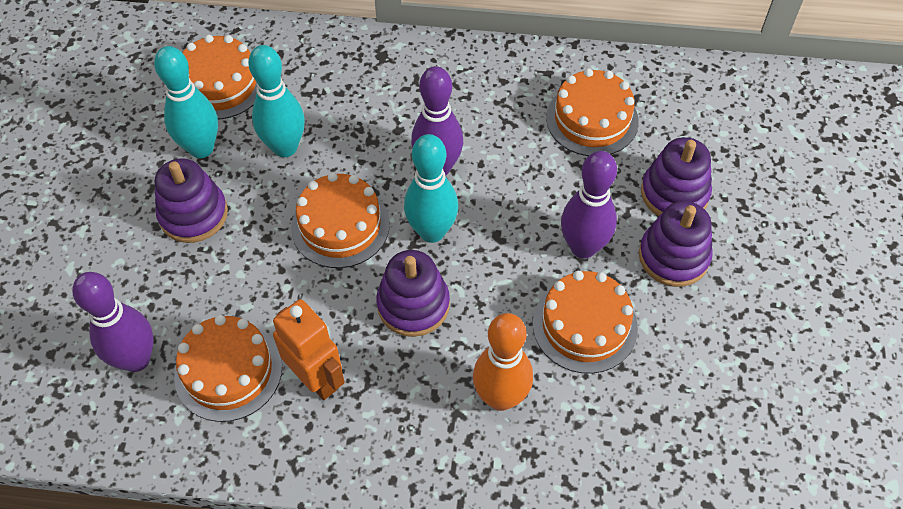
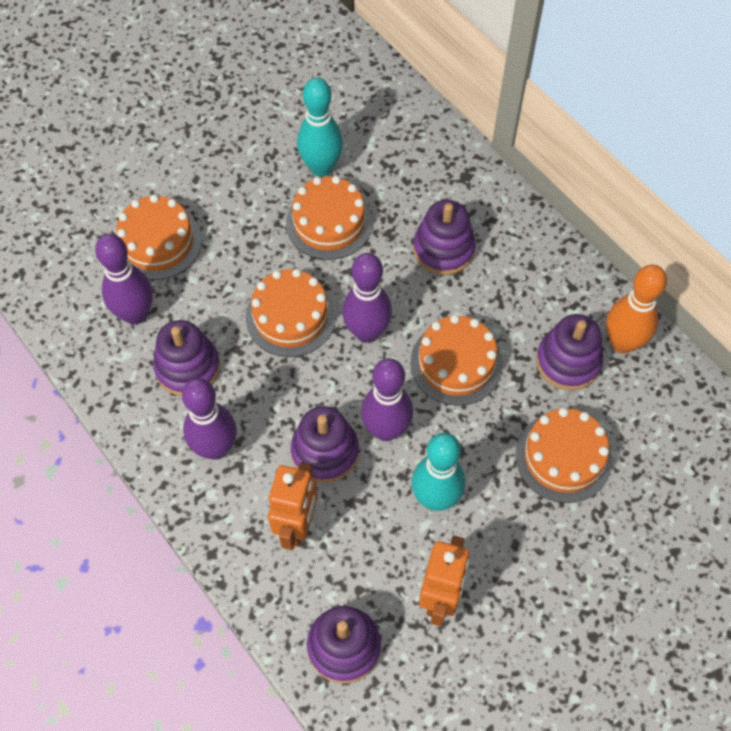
orange robot: 1 -> 2
purple bowling pin: 3 -> 4
purple stacking toy: 4 -> 5
turquoise bowling pin: 3 -> 2

